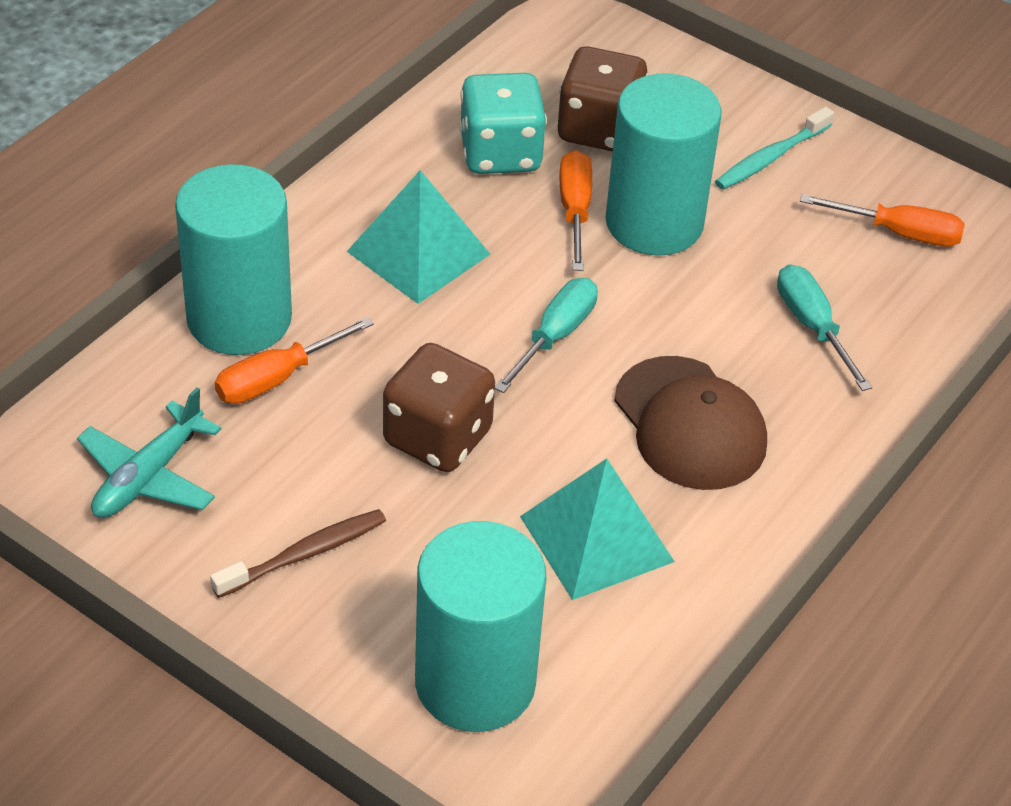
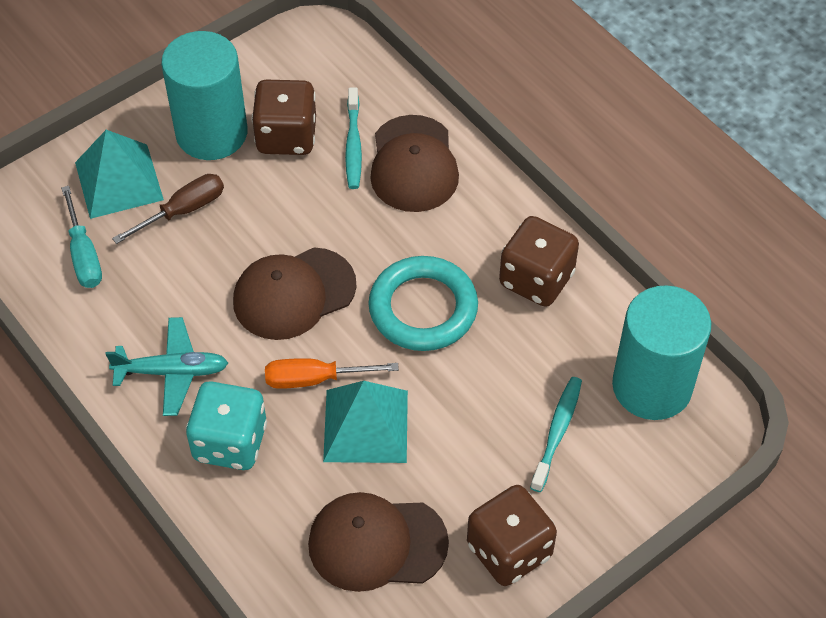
brown cap: 1 -> 3
brown dice: 2 -> 3
brown screwdriver: 0 -> 1
brown toothbrush: 1 -> 0
orange screwdriver: 3 -> 1
turquoise cylinder: 3 -> 2
turquoise ring: 0 -> 1
turquoise screwdriver: 2 -> 1
turquoise toothbrush: 1 -> 2

